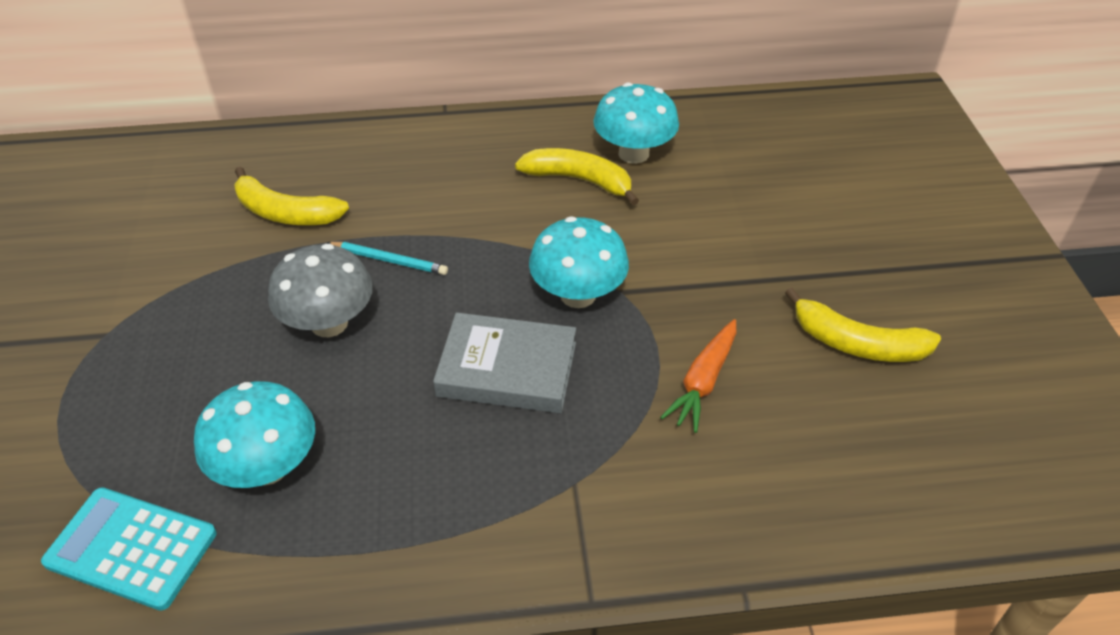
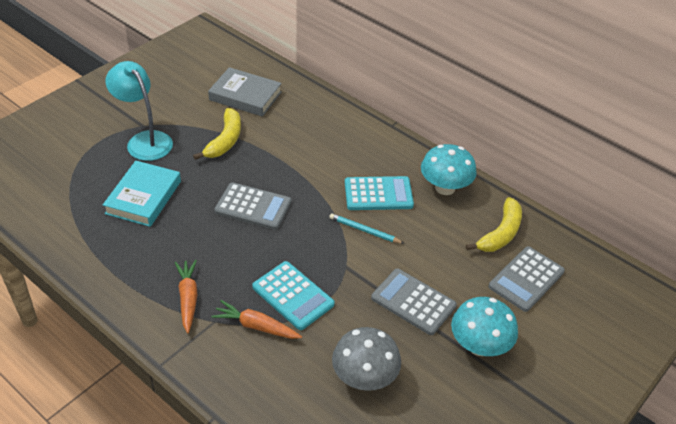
grey calculator: 0 -> 3
orange carrot: 1 -> 2
turquoise book: 0 -> 1
turquoise calculator: 1 -> 2
turquoise lamp: 0 -> 1
turquoise mushroom: 3 -> 2
yellow banana: 3 -> 2

